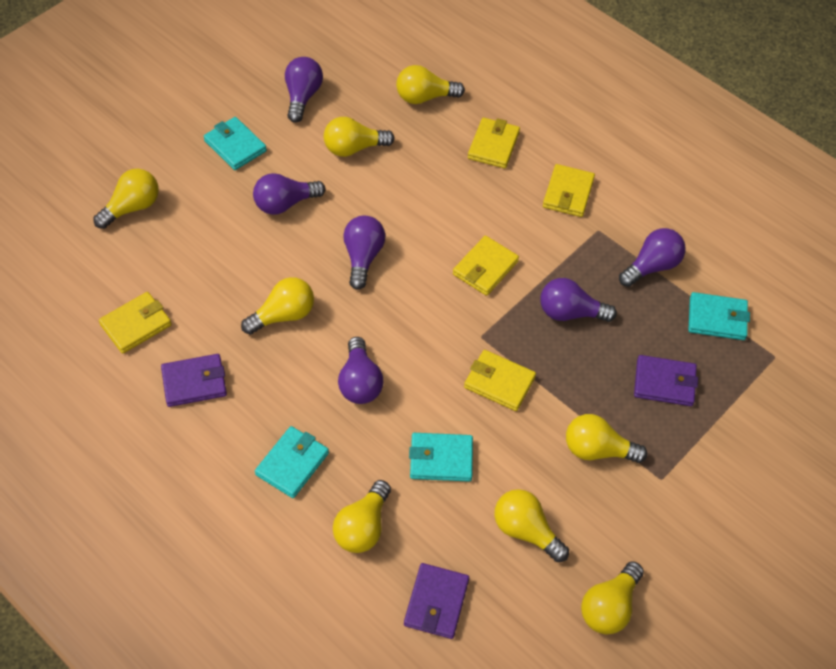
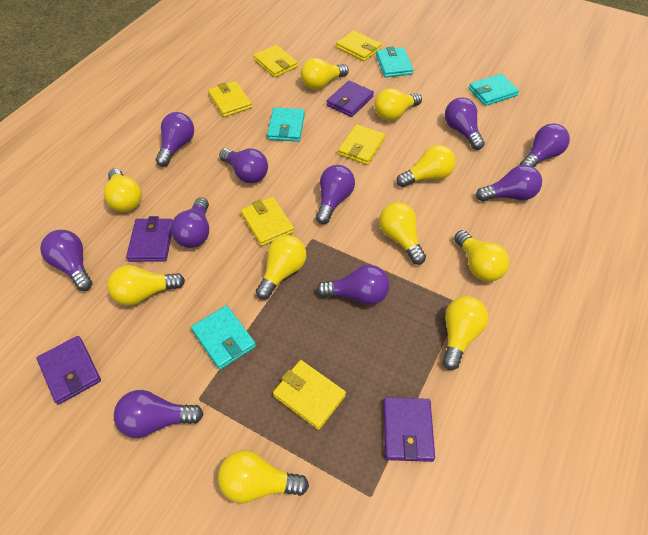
purple light bulb: 6 -> 10
purple wallet: 3 -> 4
yellow light bulb: 8 -> 10
yellow wallet: 5 -> 6

